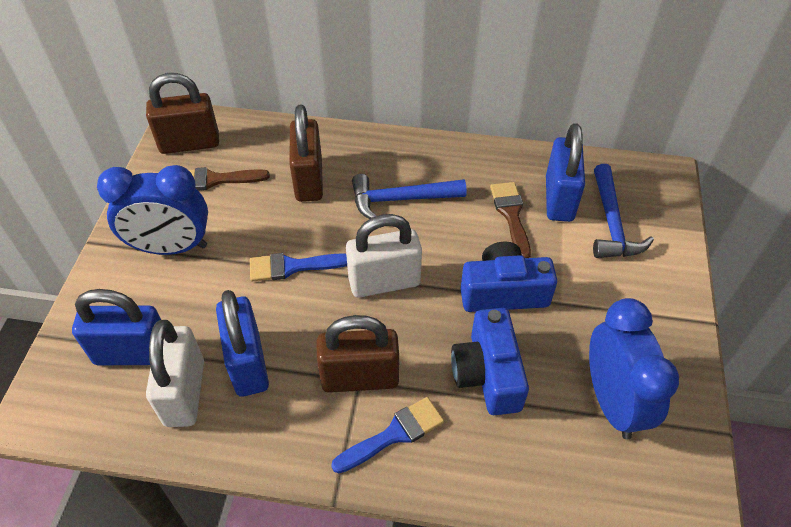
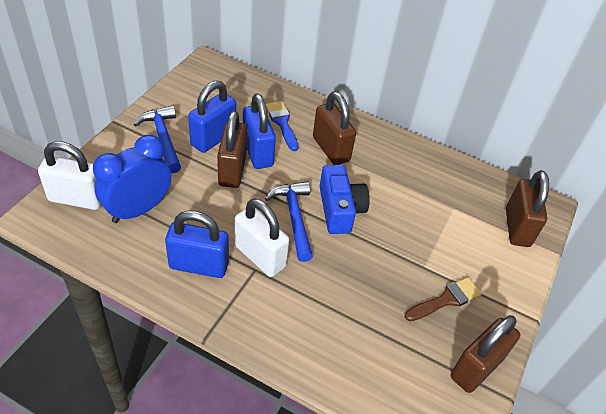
blue brush: 2 -> 1
blue camera: 2 -> 1
blue clock: 2 -> 1
brown brush: 2 -> 1
brown padlock: 3 -> 4

